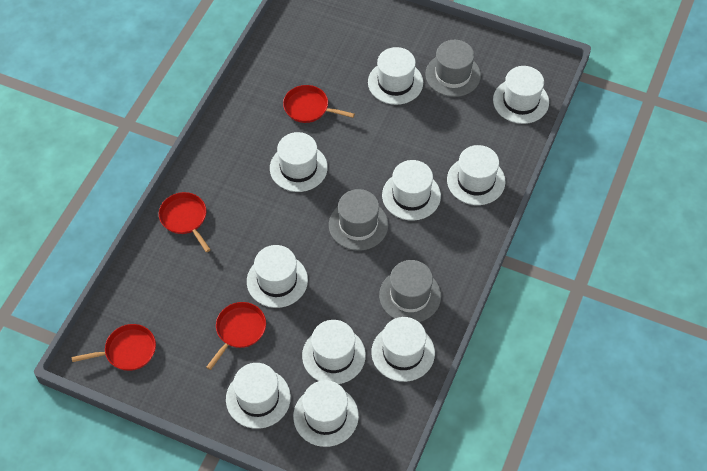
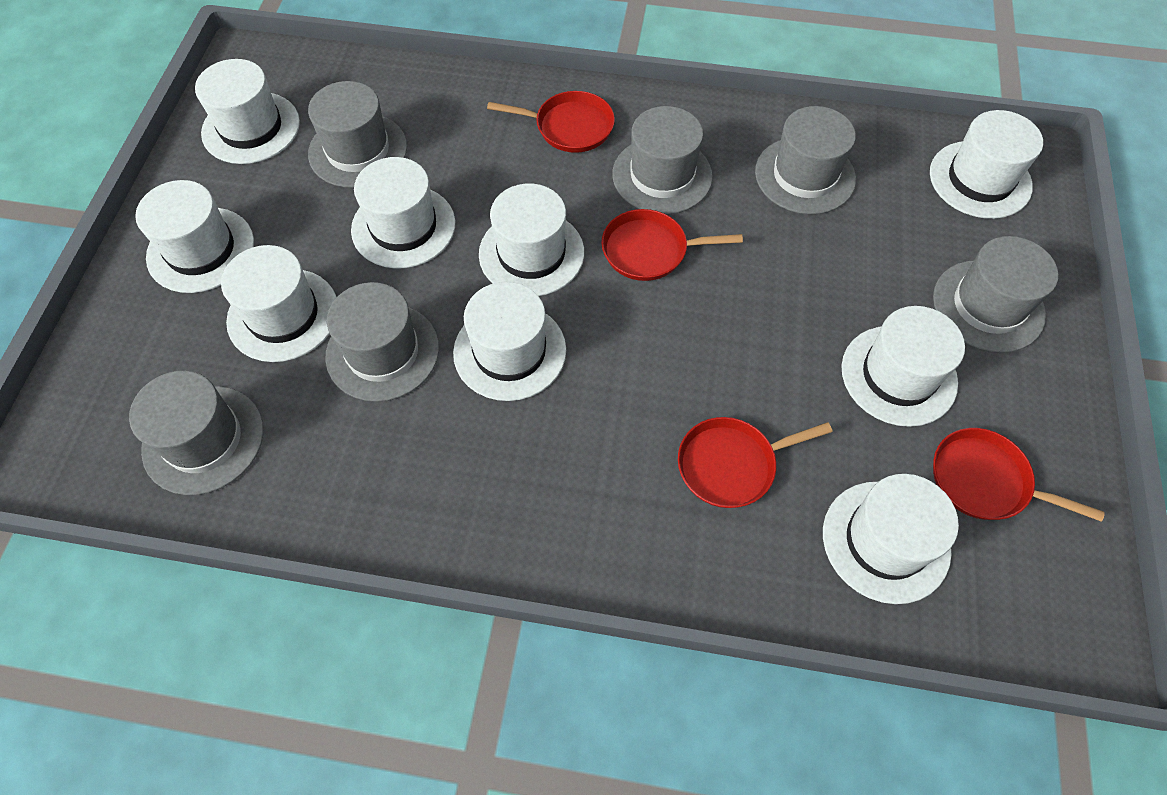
grey hat: 3 -> 6
white hat: 10 -> 9

